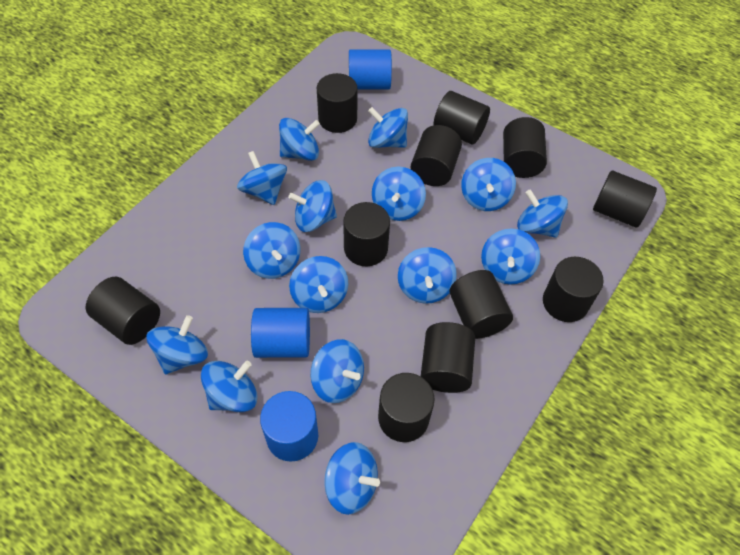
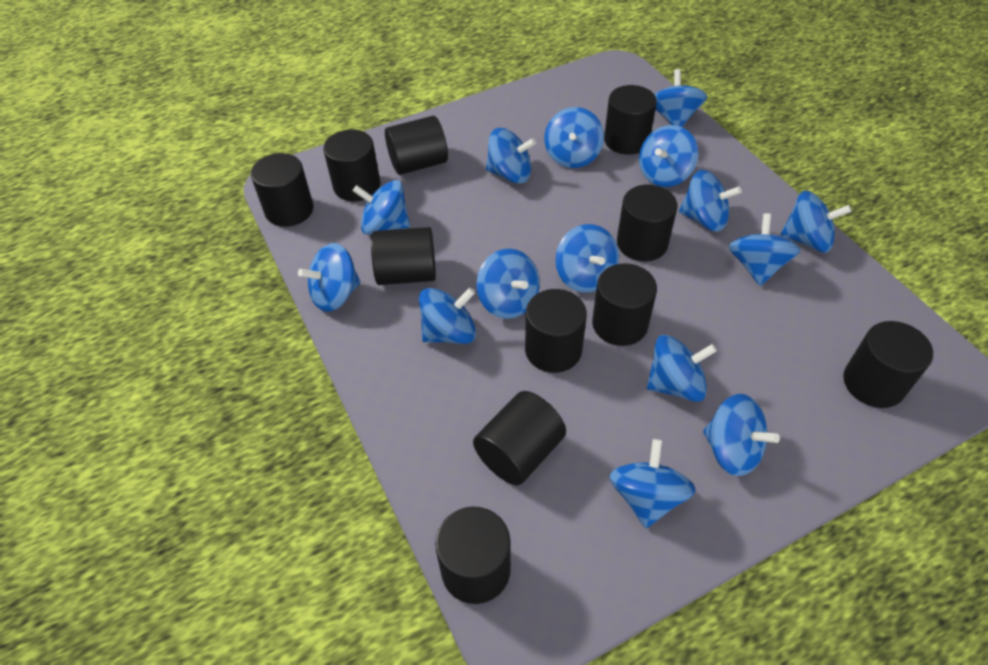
blue cylinder: 3 -> 0

